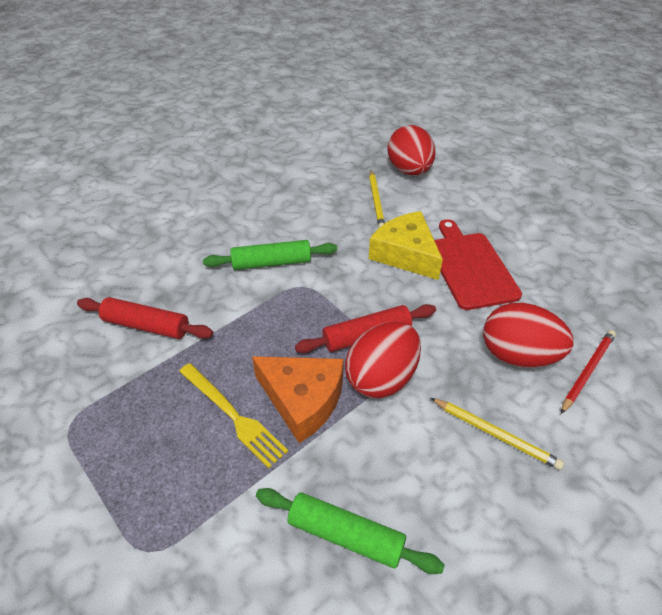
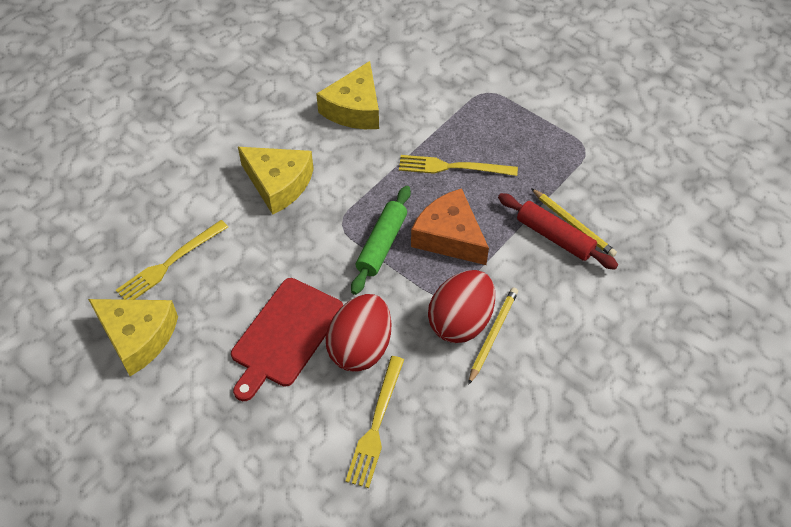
green rolling pin: 2 -> 1
red egg: 3 -> 2
red pencil: 1 -> 0
red rolling pin: 2 -> 1
yellow cheese: 1 -> 3
yellow fork: 1 -> 3

